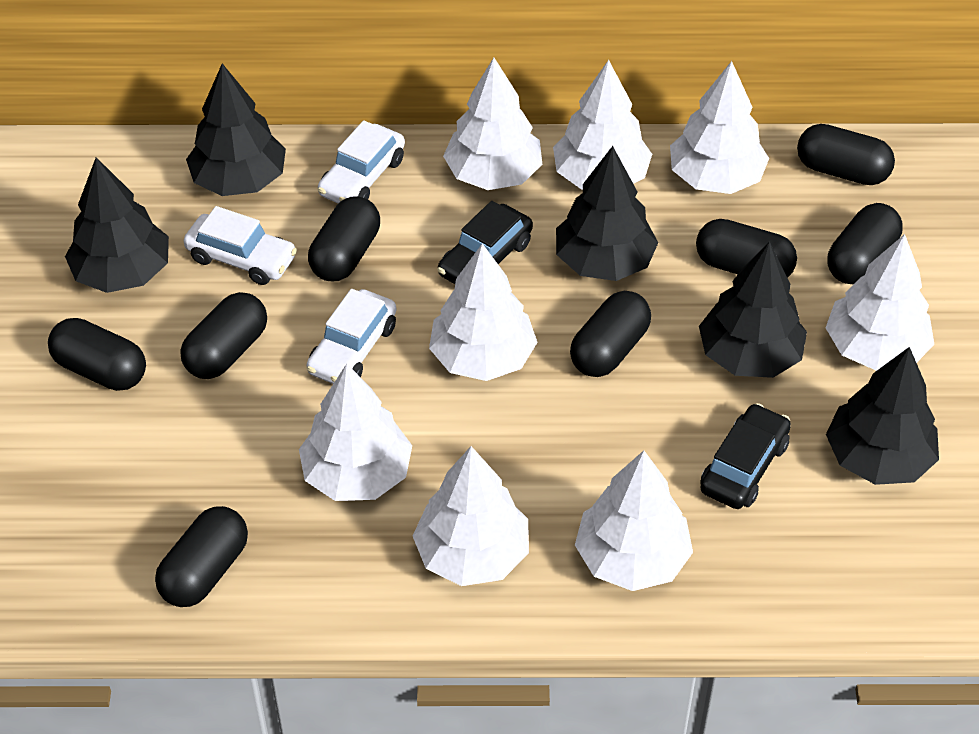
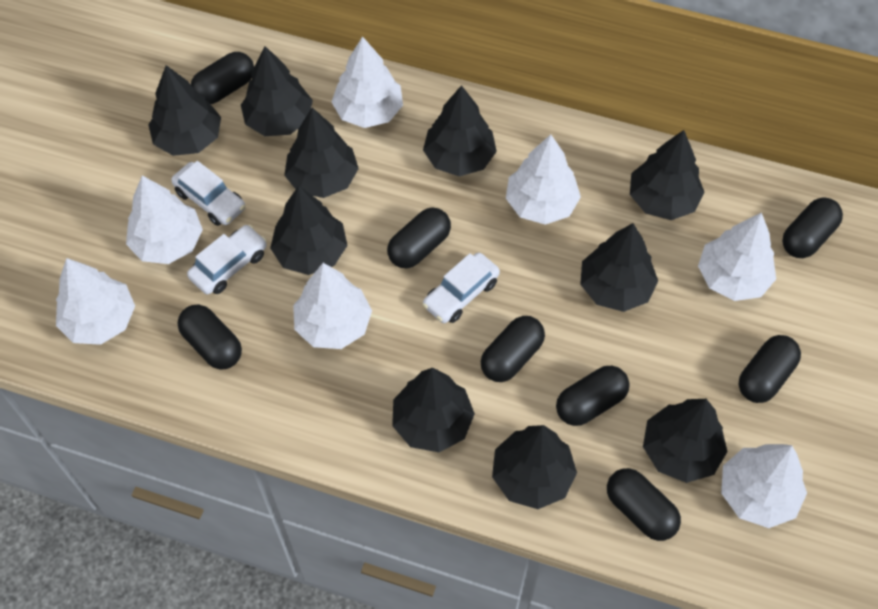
black car: 2 -> 0
black tree: 5 -> 10
white tree: 8 -> 7

